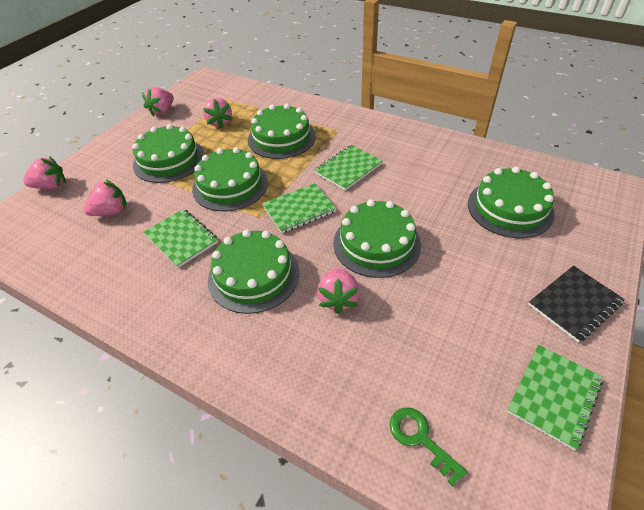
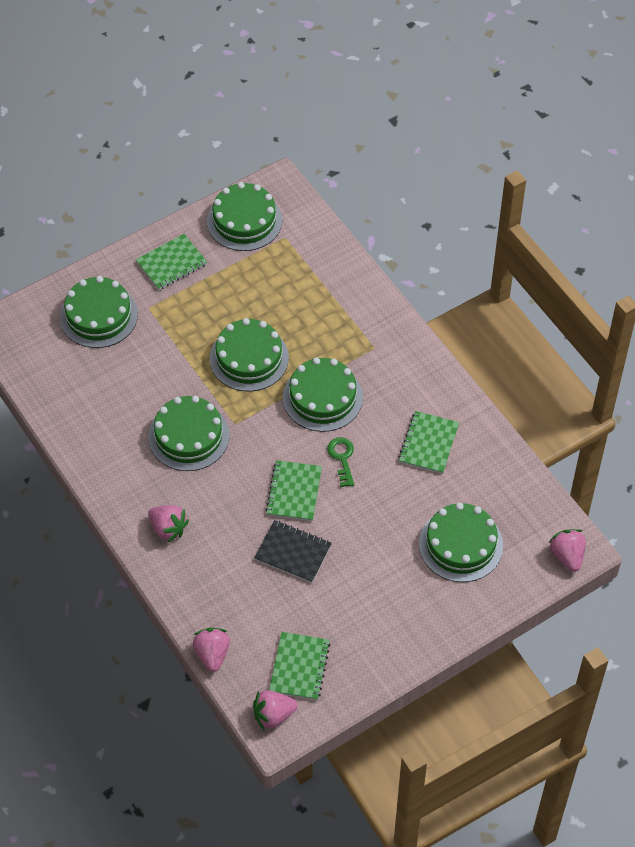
pink strawberry: 5 -> 4

